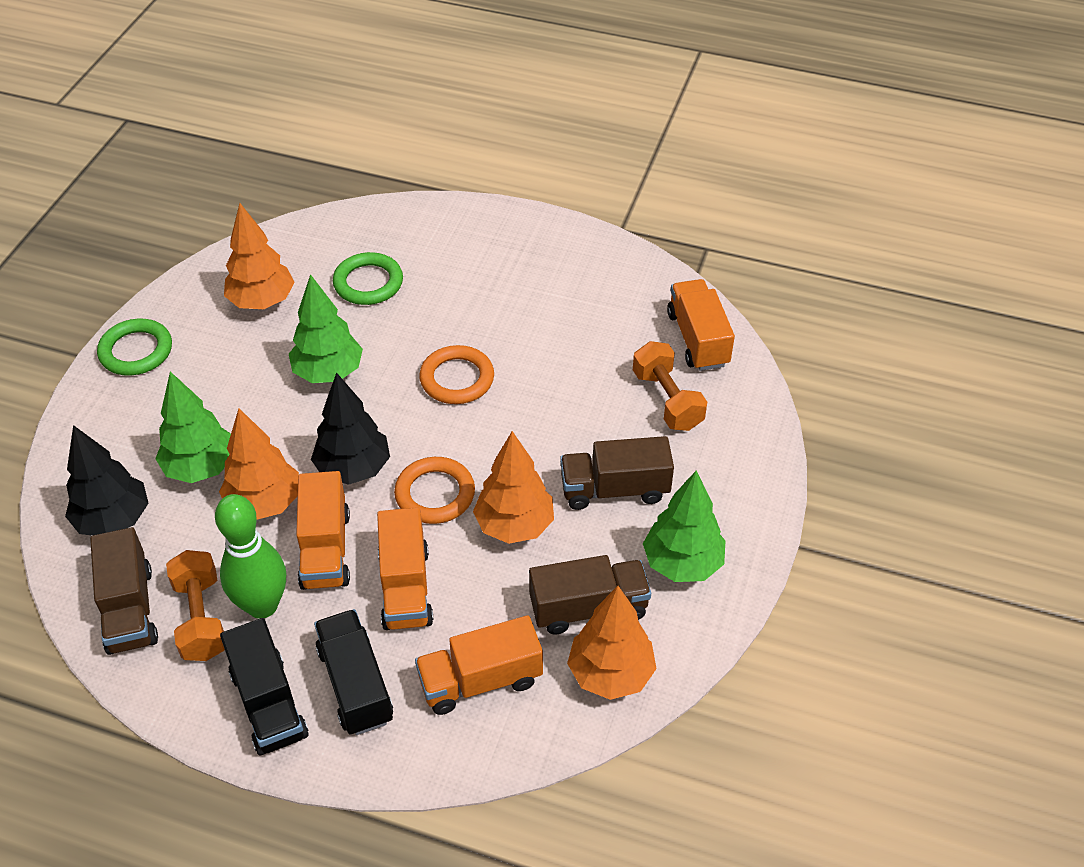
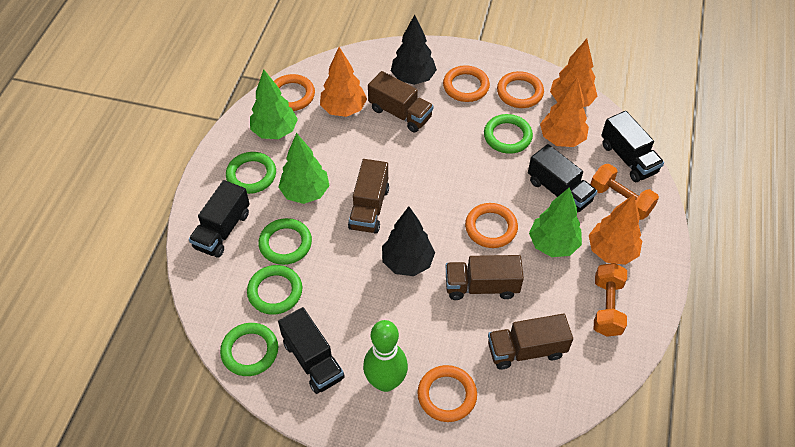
black truck: 2 -> 4
brown truck: 3 -> 4
green ring: 2 -> 5
orange ring: 2 -> 5
orange truck: 4 -> 0

